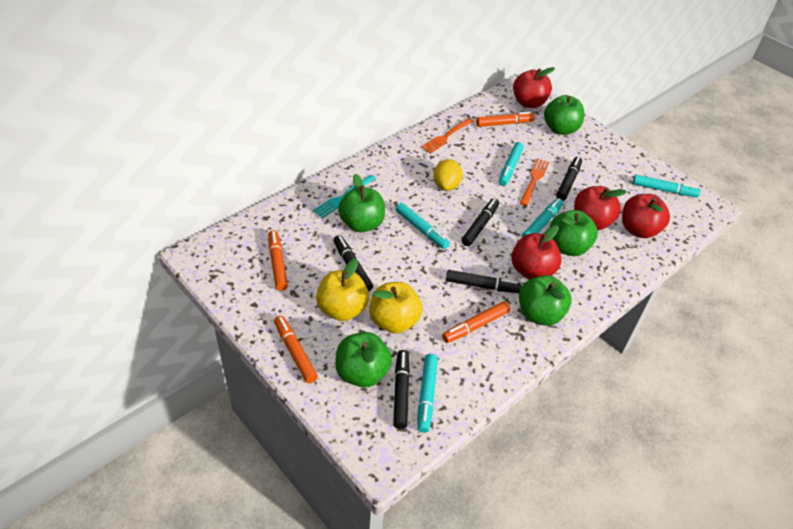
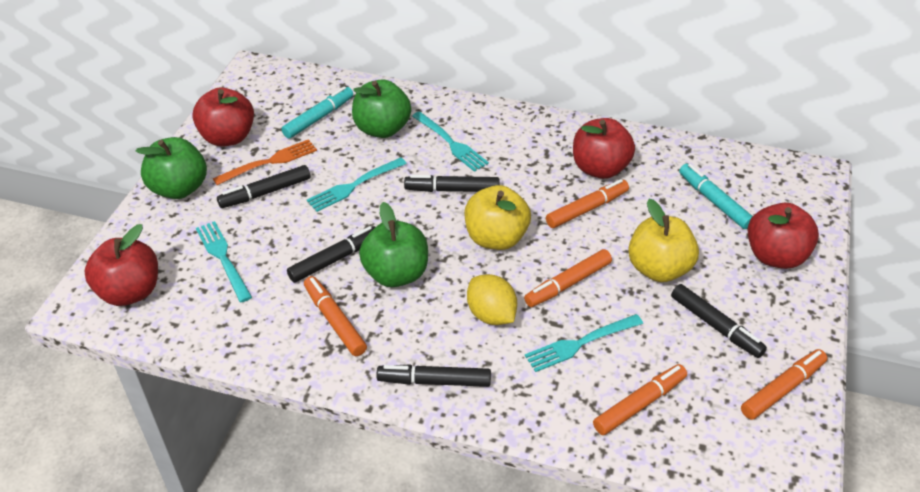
green apple: 5 -> 3
orange fork: 2 -> 1
orange marker: 4 -> 5
turquoise fork: 1 -> 4
turquoise marker: 5 -> 2

